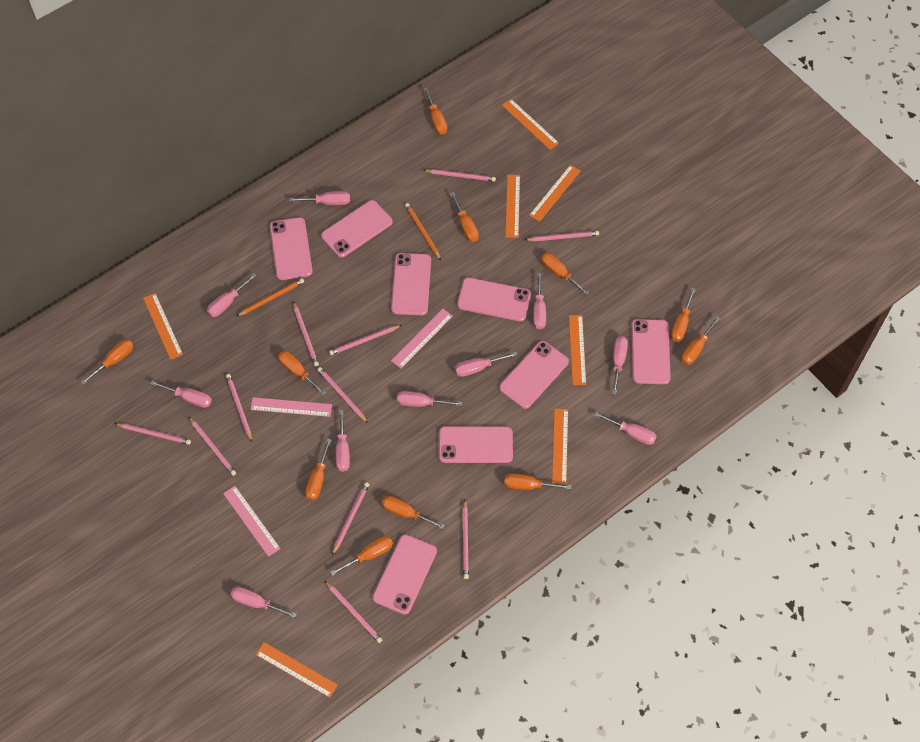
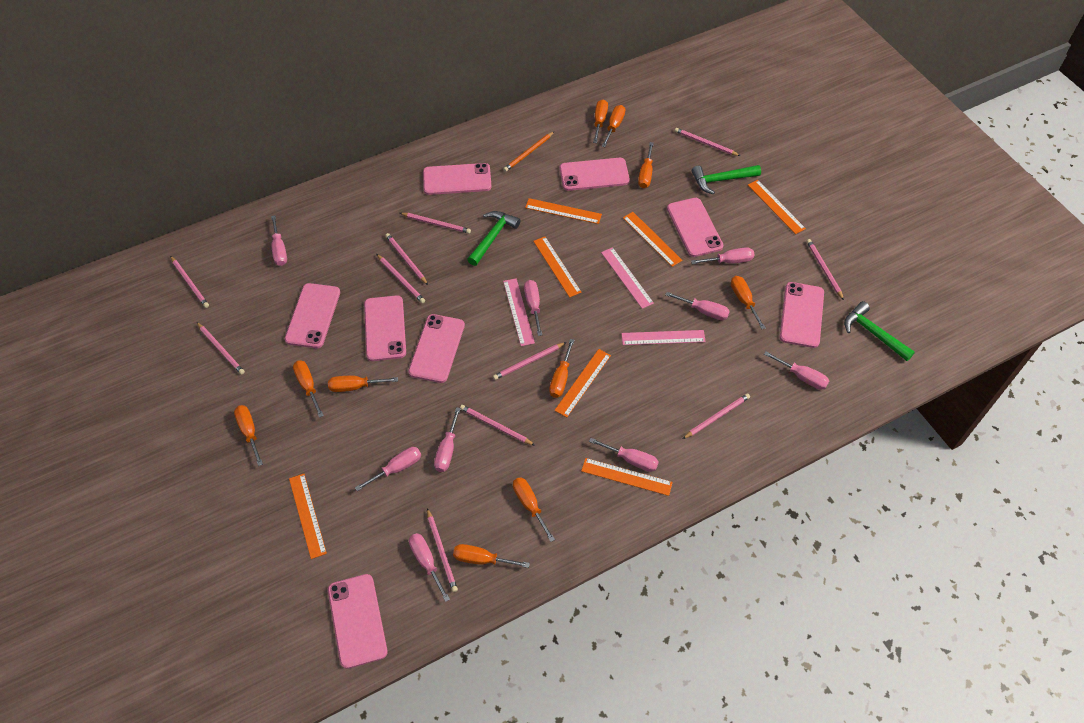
green hammer: 0 -> 3
orange pencil: 2 -> 1
orange screwdriver: 11 -> 10
pink screwdriver: 10 -> 9

